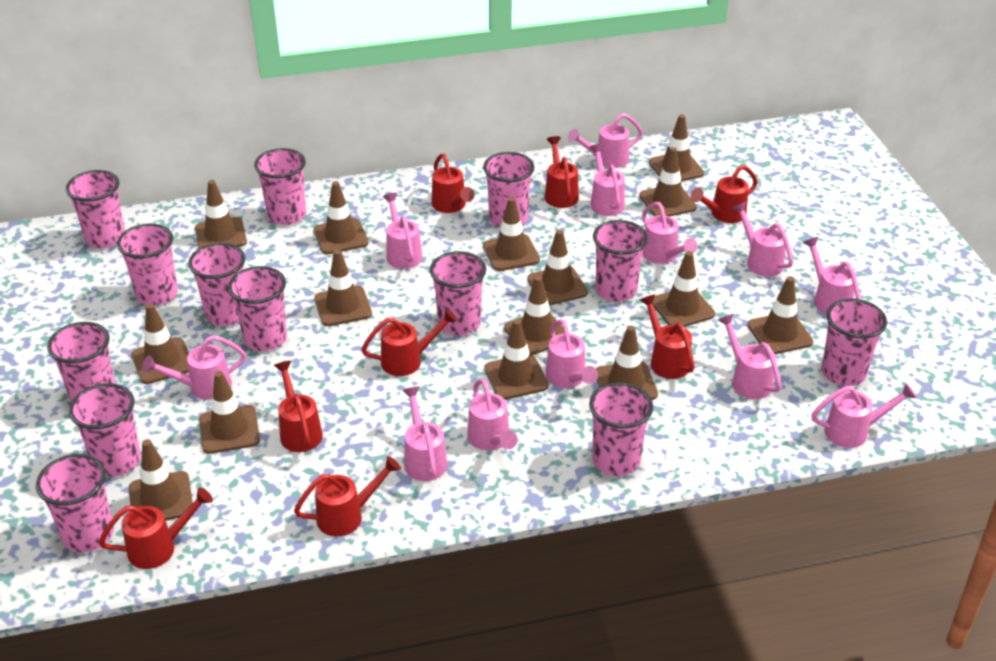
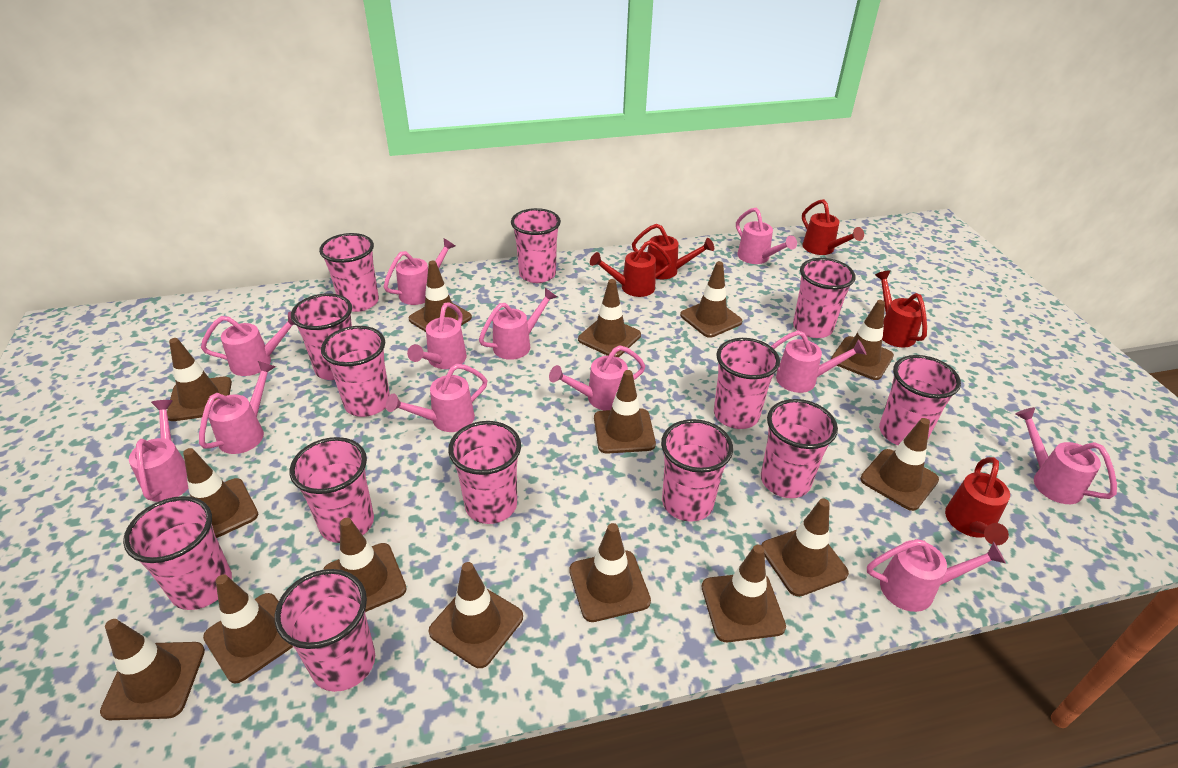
red watering can: 8 -> 5

